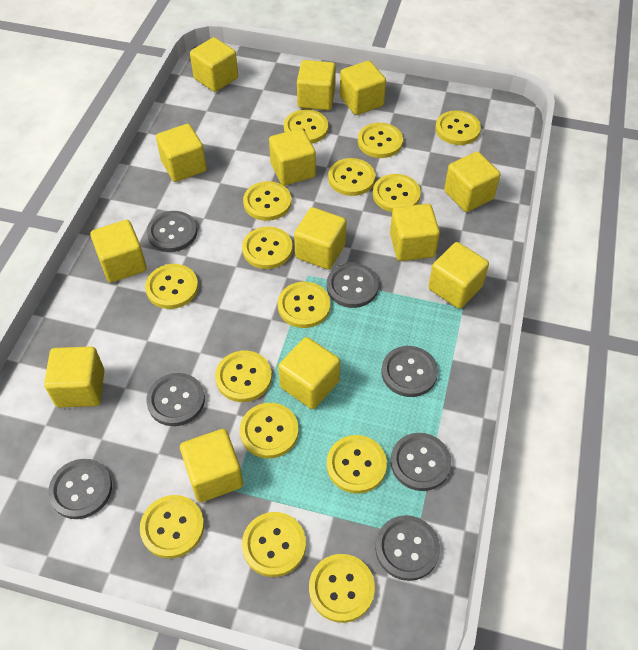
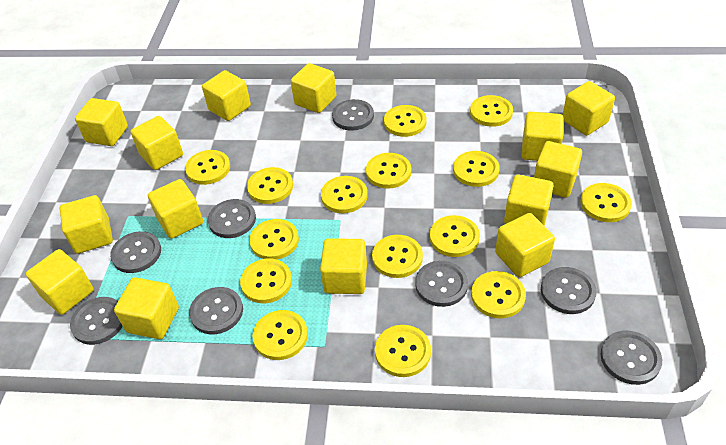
grey button: 7 -> 8
yellow cube: 13 -> 14

